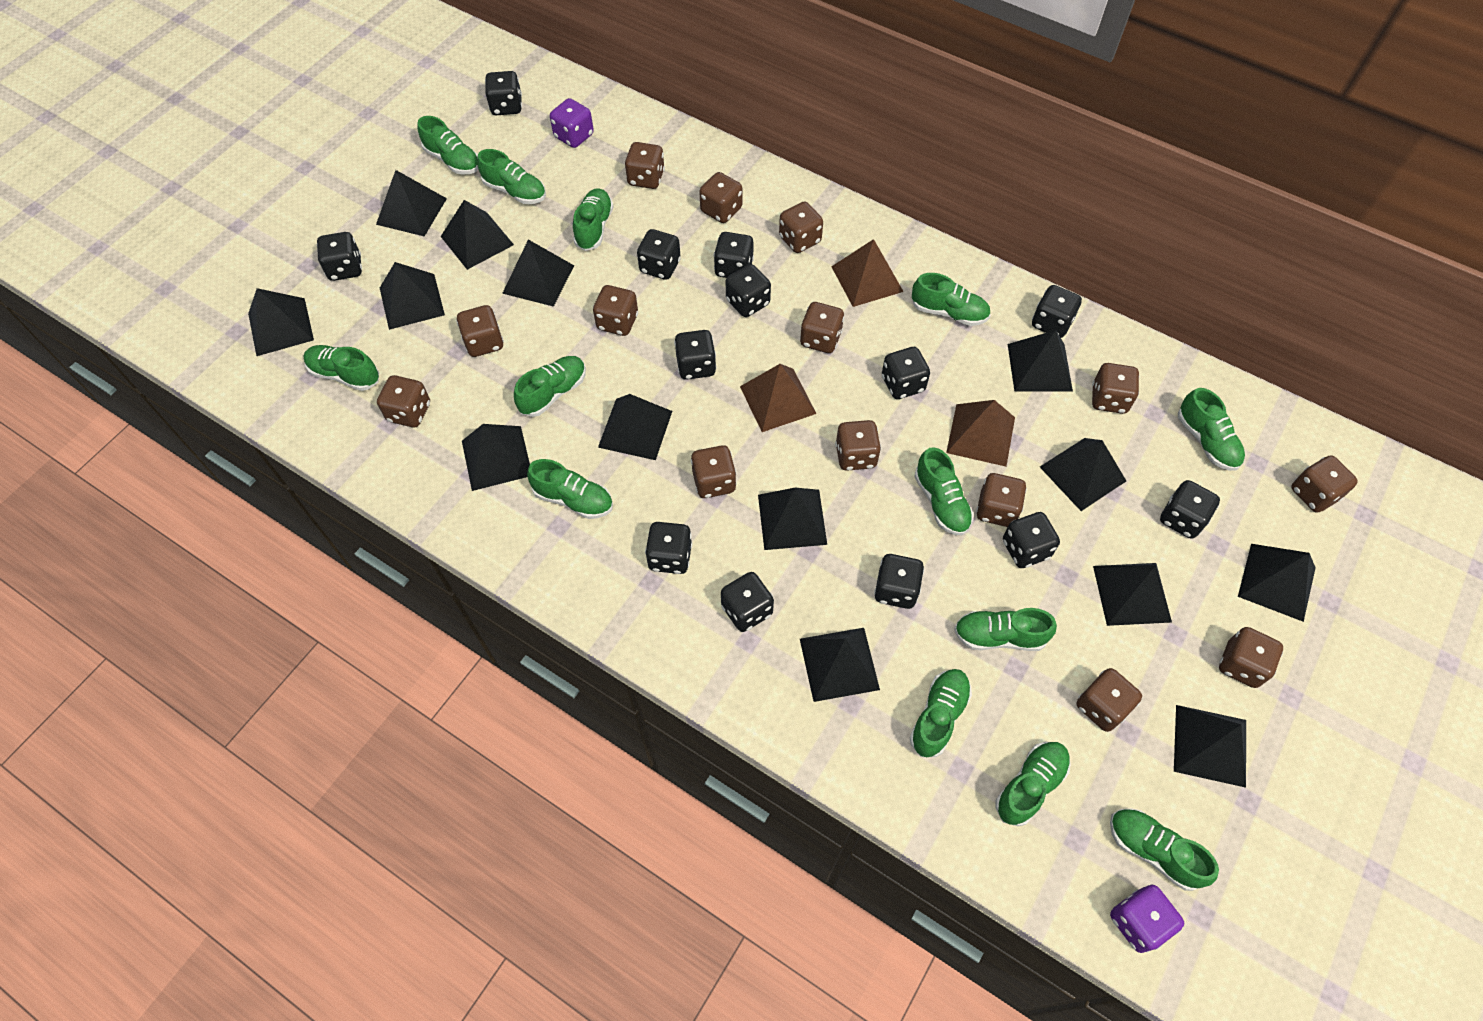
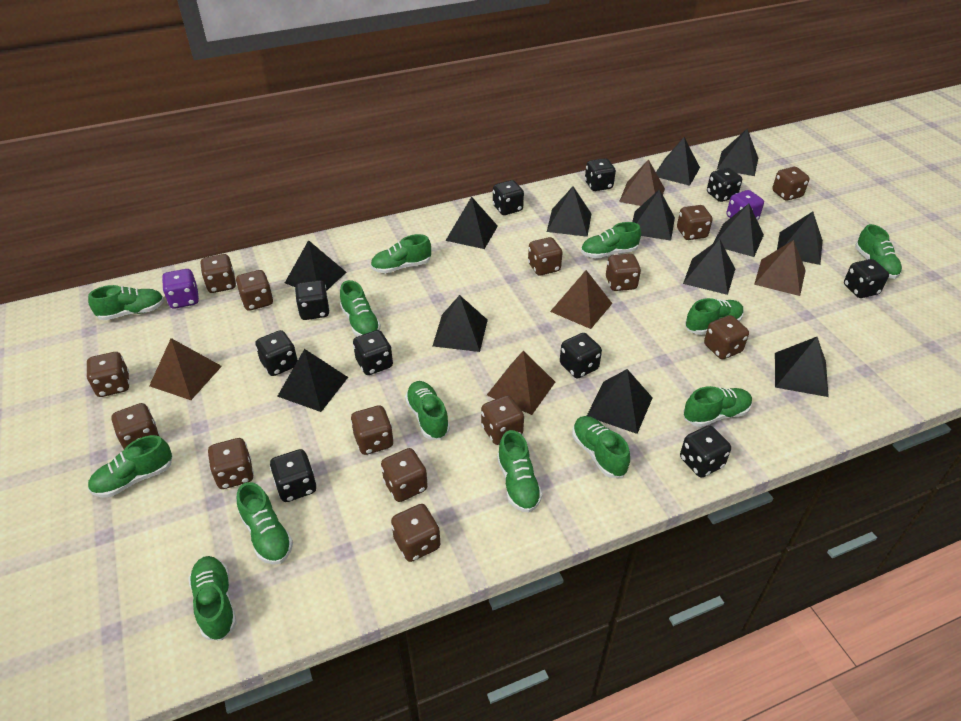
black dice: 13 -> 10
black pyramid: 14 -> 13
brown pyramid: 3 -> 5

